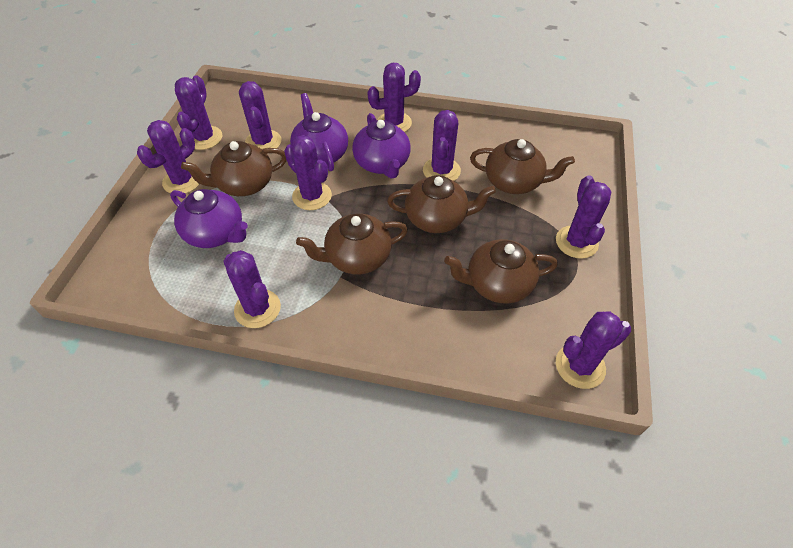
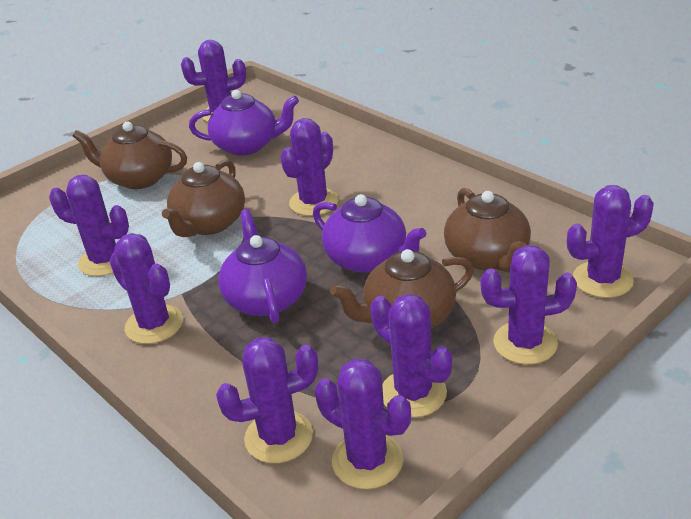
brown teapot: 5 -> 4

